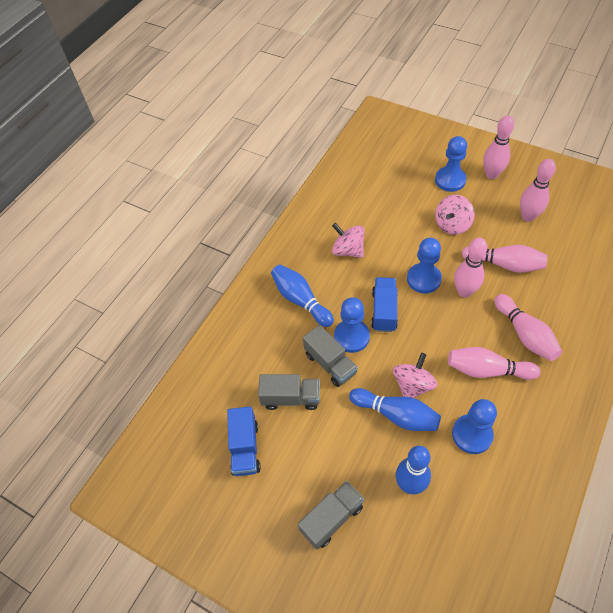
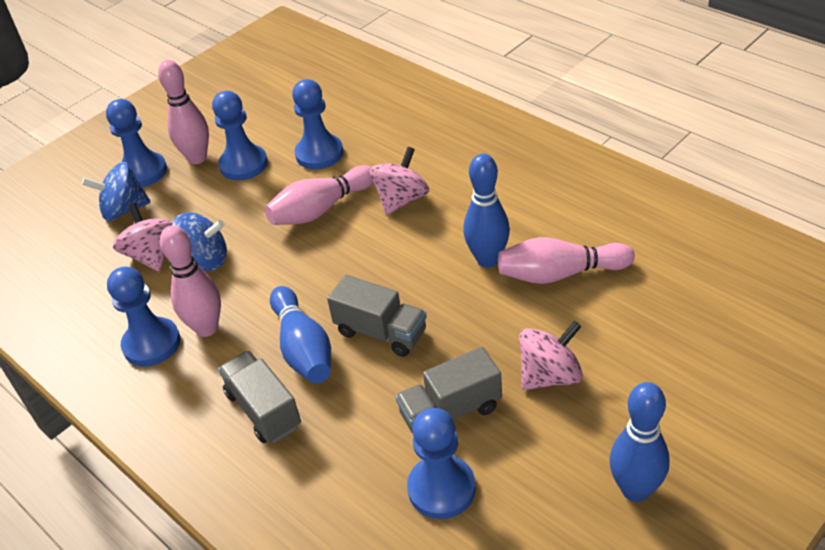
blue pawn: 4 -> 5
blue spinning top: 0 -> 2
blue truck: 2 -> 0
pink bowling pin: 6 -> 4

